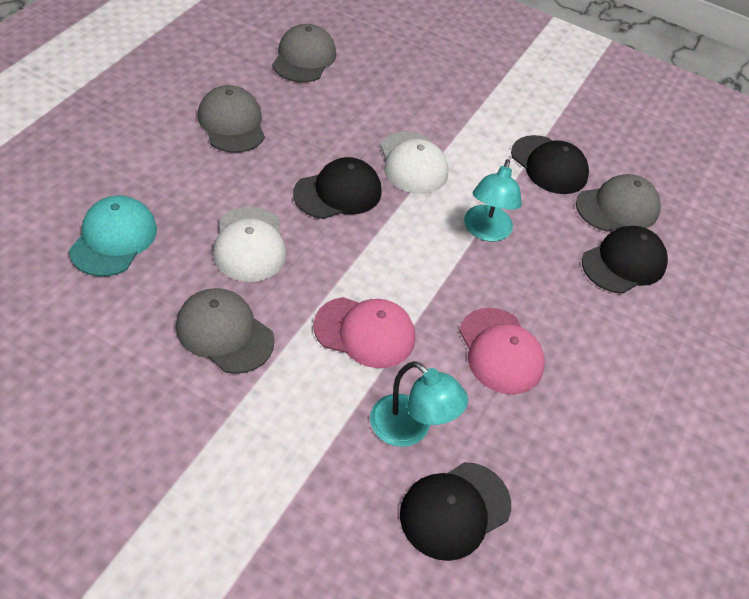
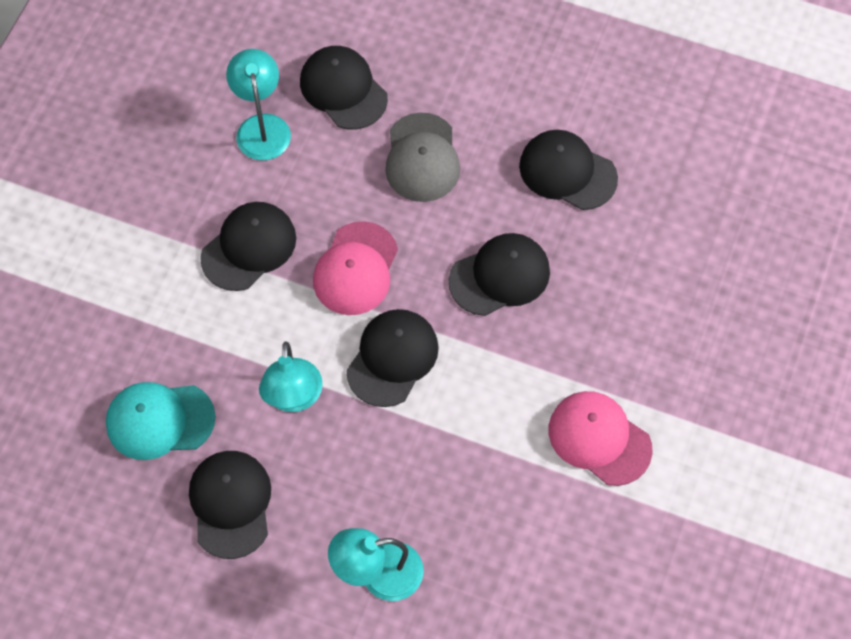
black cap: 4 -> 6
grey cap: 4 -> 1
turquoise lamp: 2 -> 3
white cap: 2 -> 0

